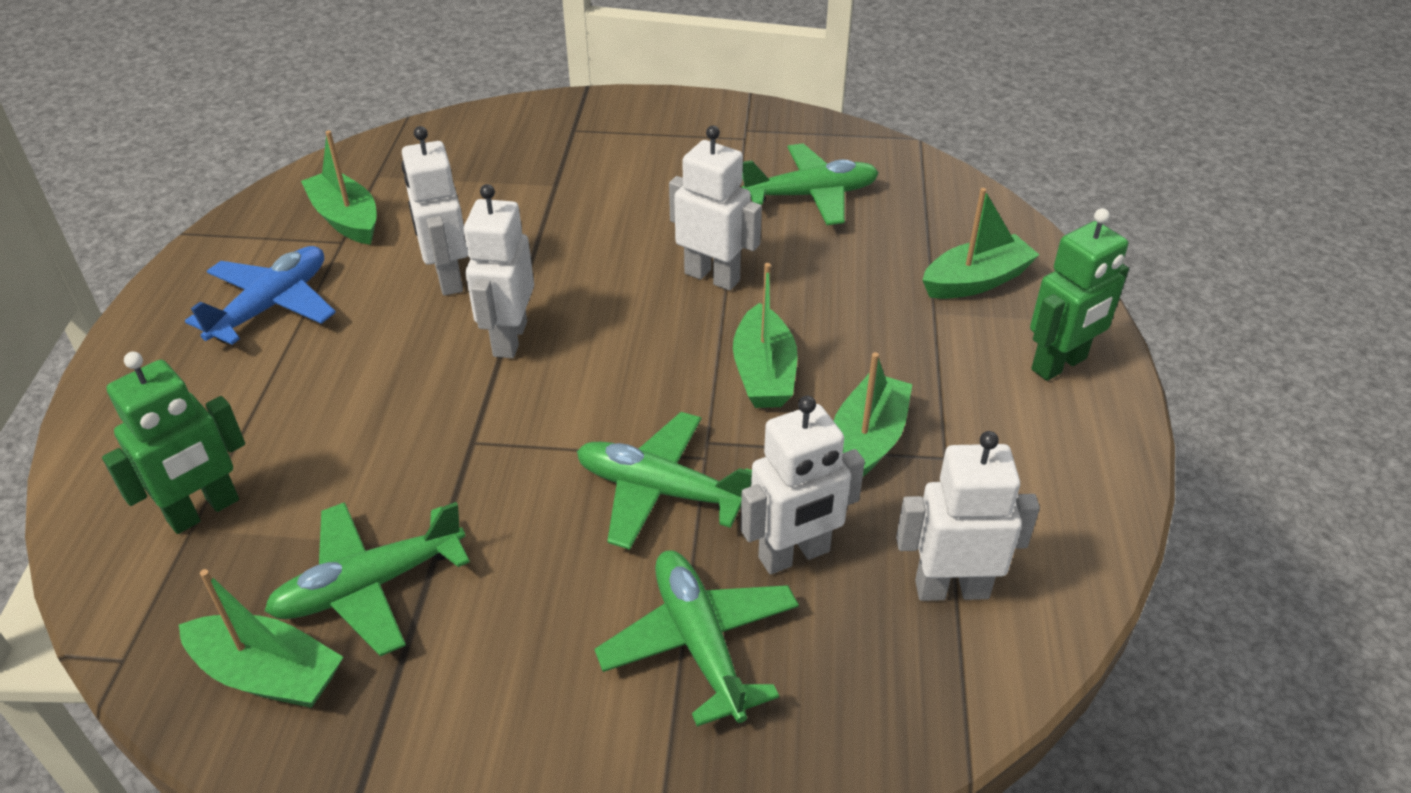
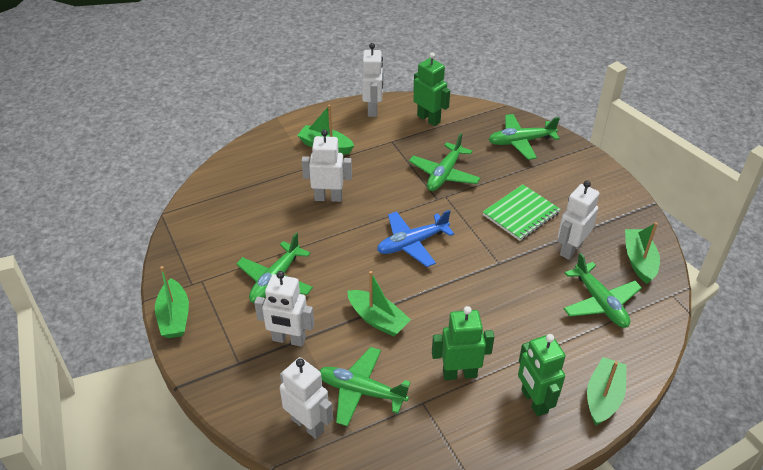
green notebook: 0 -> 1
green plane: 4 -> 5
green robot: 2 -> 3

